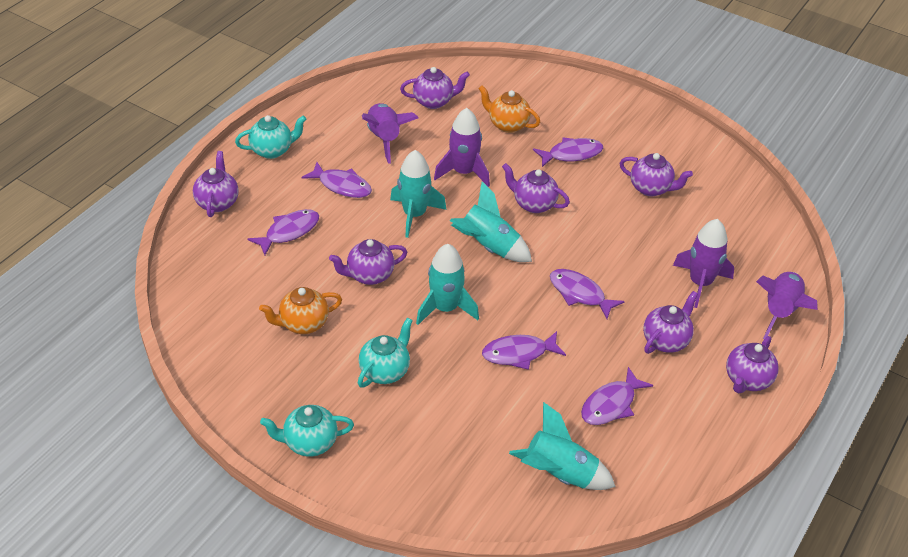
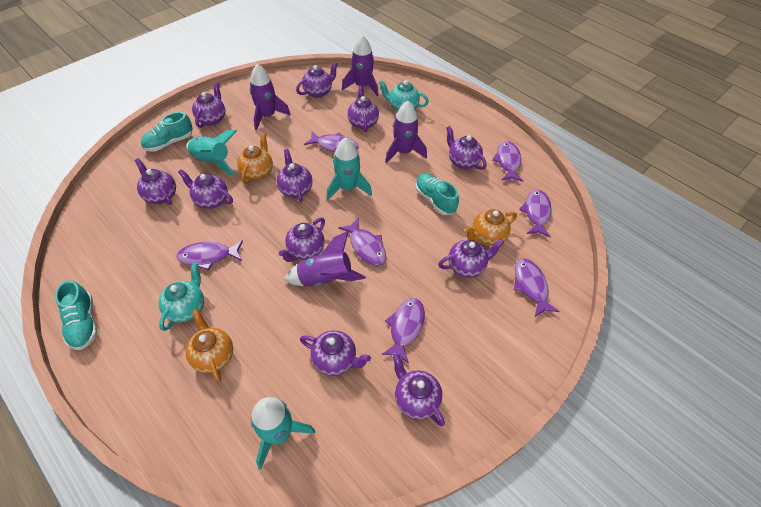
orange teapot: 2 -> 3
purple fish: 6 -> 7
purple teapot: 7 -> 11
turquoise rocket: 4 -> 3
turquoise shoe: 0 -> 3
turquoise teapot: 3 -> 2

